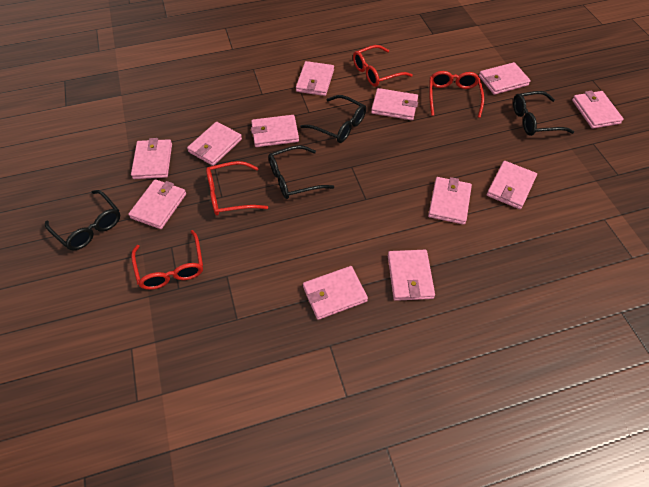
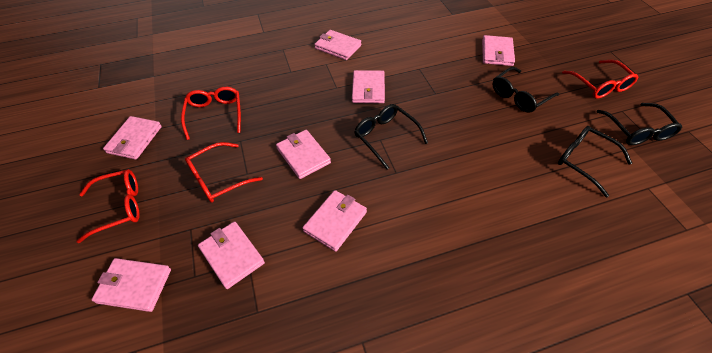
pink wallet: 12 -> 8

